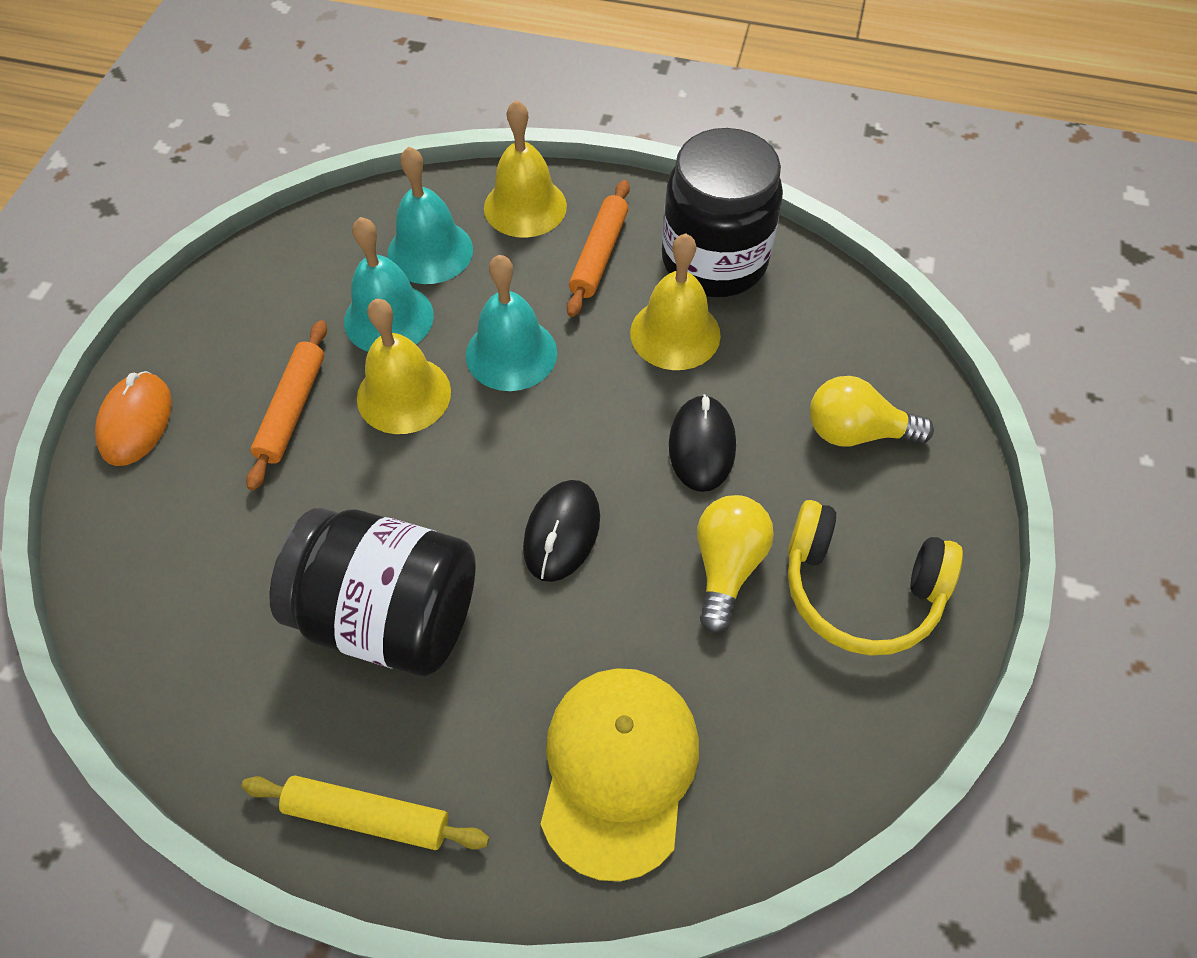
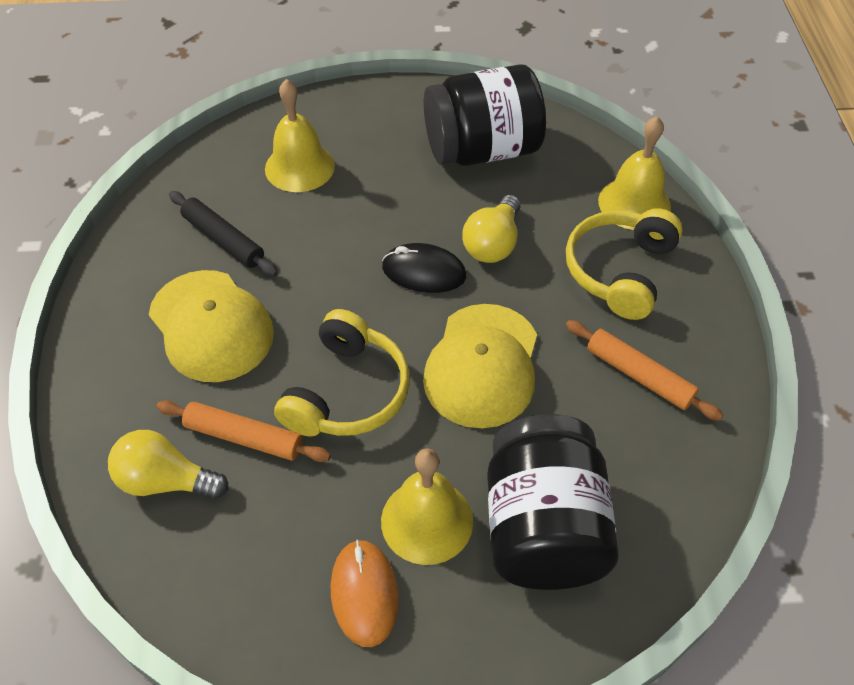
black mouse: 2 -> 1
black rolling pin: 0 -> 1
turquoise bell: 3 -> 0
yellow cap: 1 -> 2
yellow headphones: 1 -> 2
yellow rolling pin: 1 -> 0

